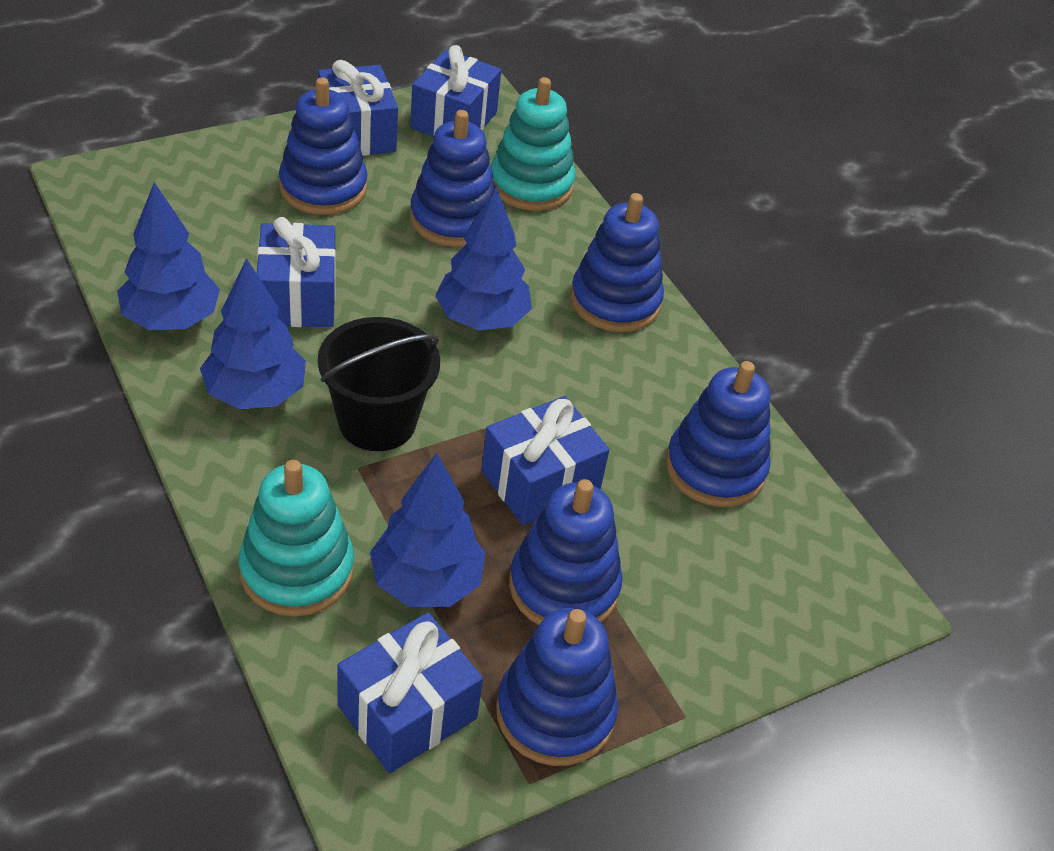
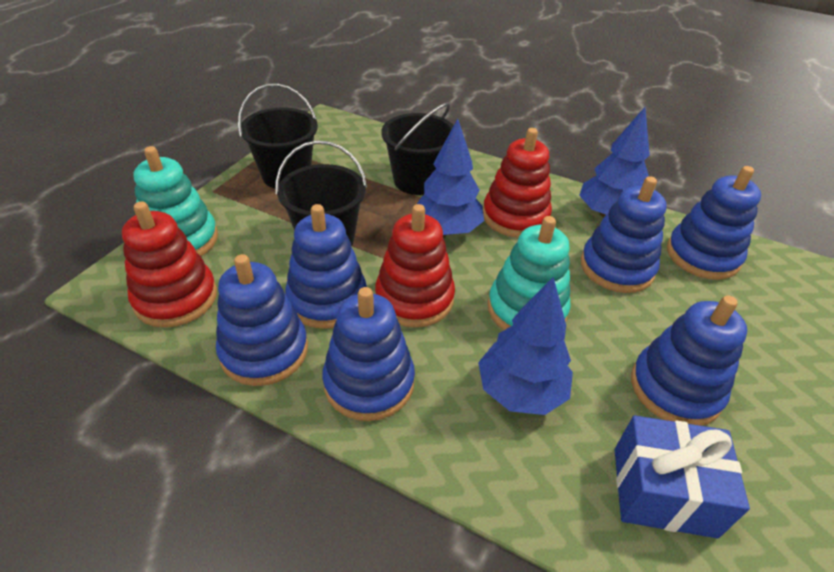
black bucket: 1 -> 3
blue gift: 5 -> 1
blue tree: 4 -> 3
red stacking toy: 0 -> 3

